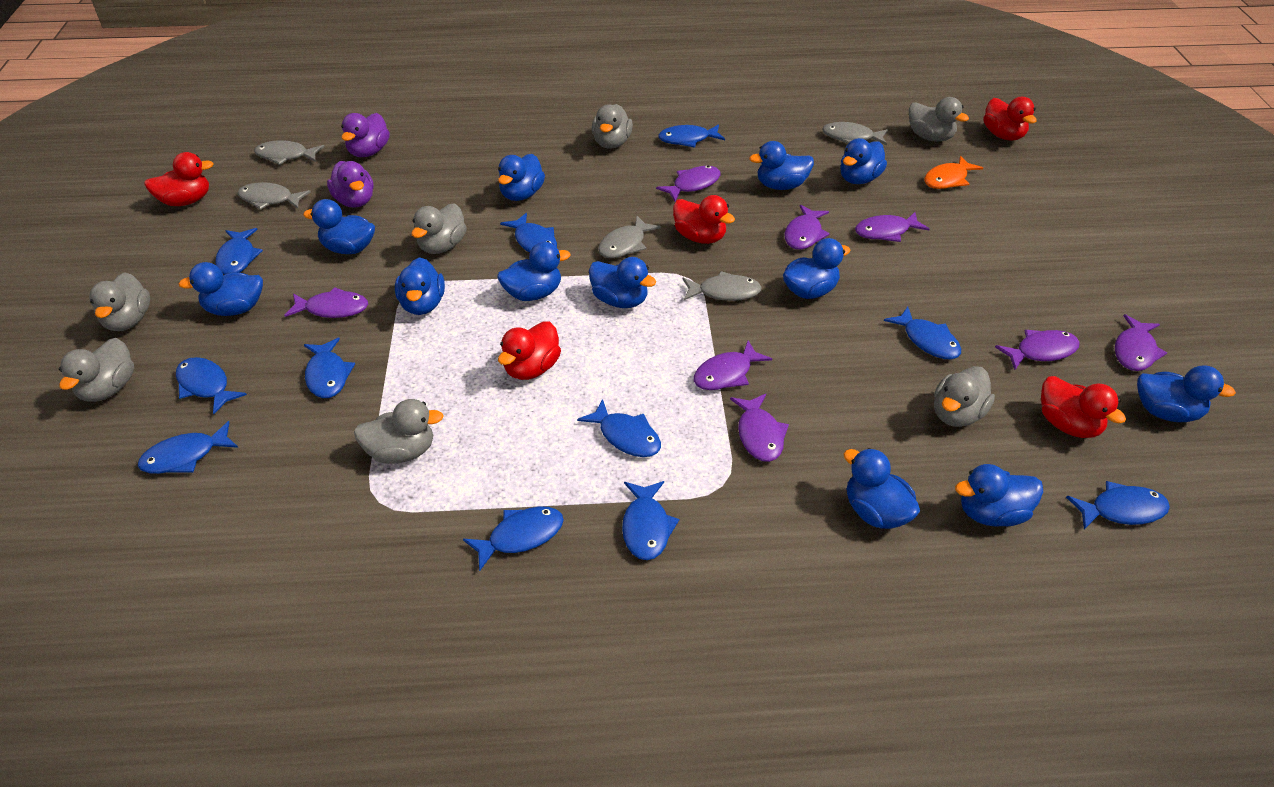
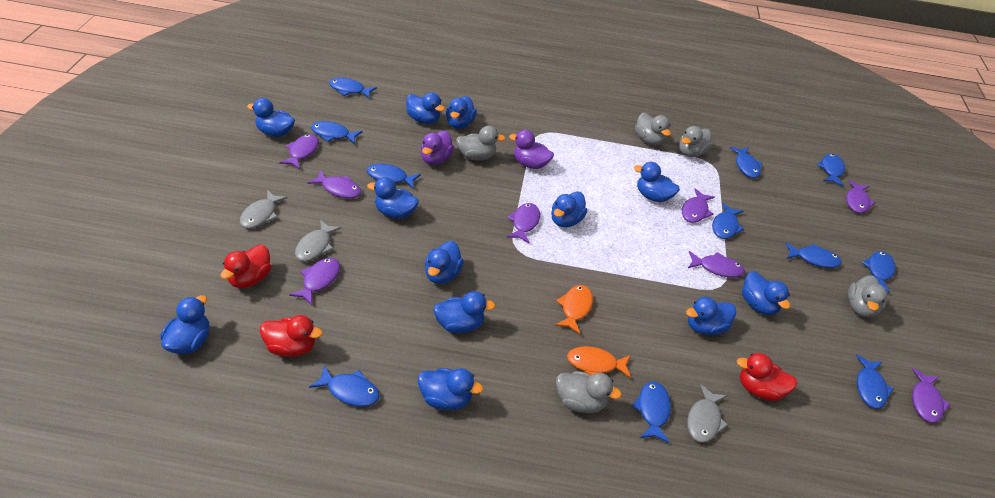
grey duck: 7 -> 5
grey fish: 5 -> 3
orange fish: 1 -> 2
red duck: 5 -> 3

